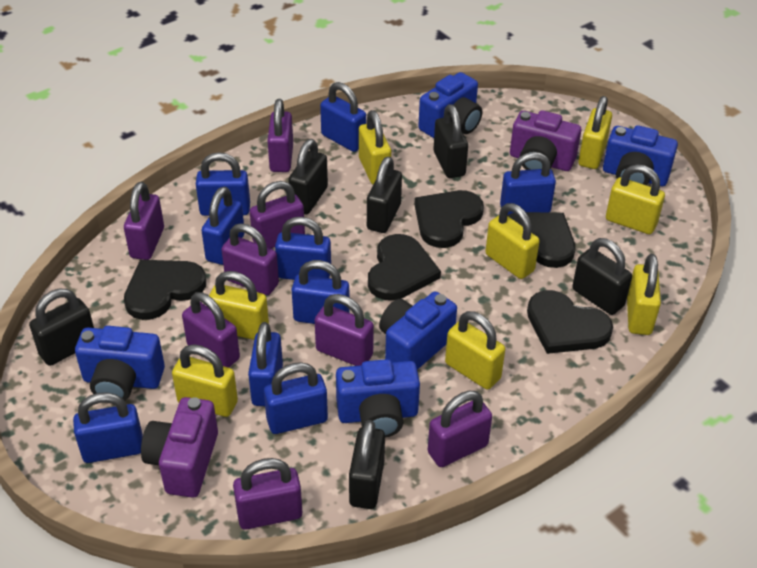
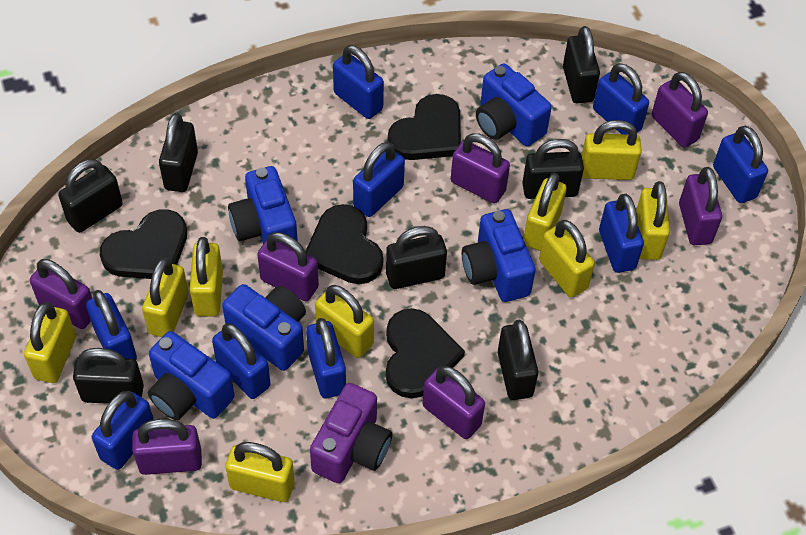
black heart: 5 -> 4
black padlock: 6 -> 7
purple camera: 2 -> 1
purple padlock: 8 -> 7
yellow padlock: 8 -> 9

